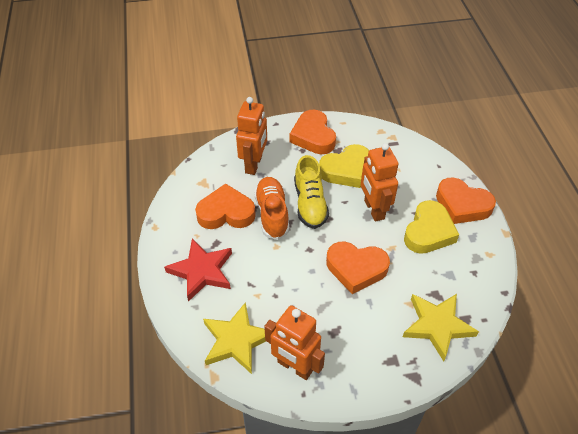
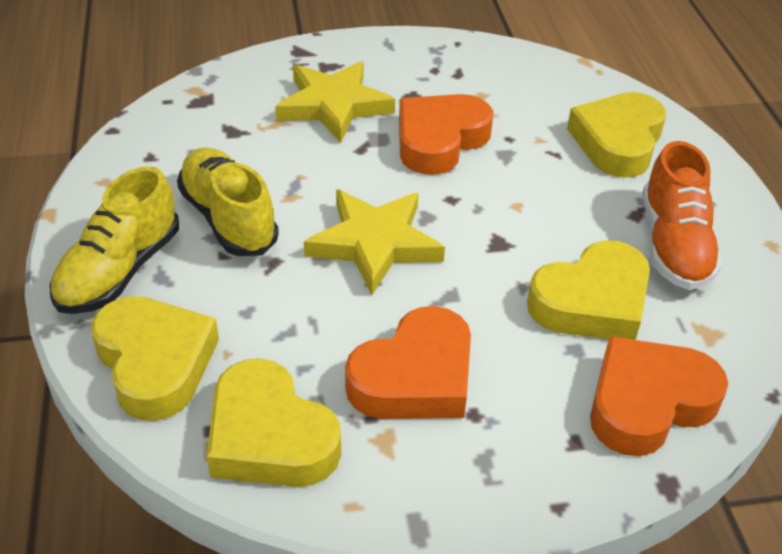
orange heart: 4 -> 3
orange robot: 3 -> 0
red star: 1 -> 0
yellow heart: 2 -> 4
yellow shoe: 1 -> 2

